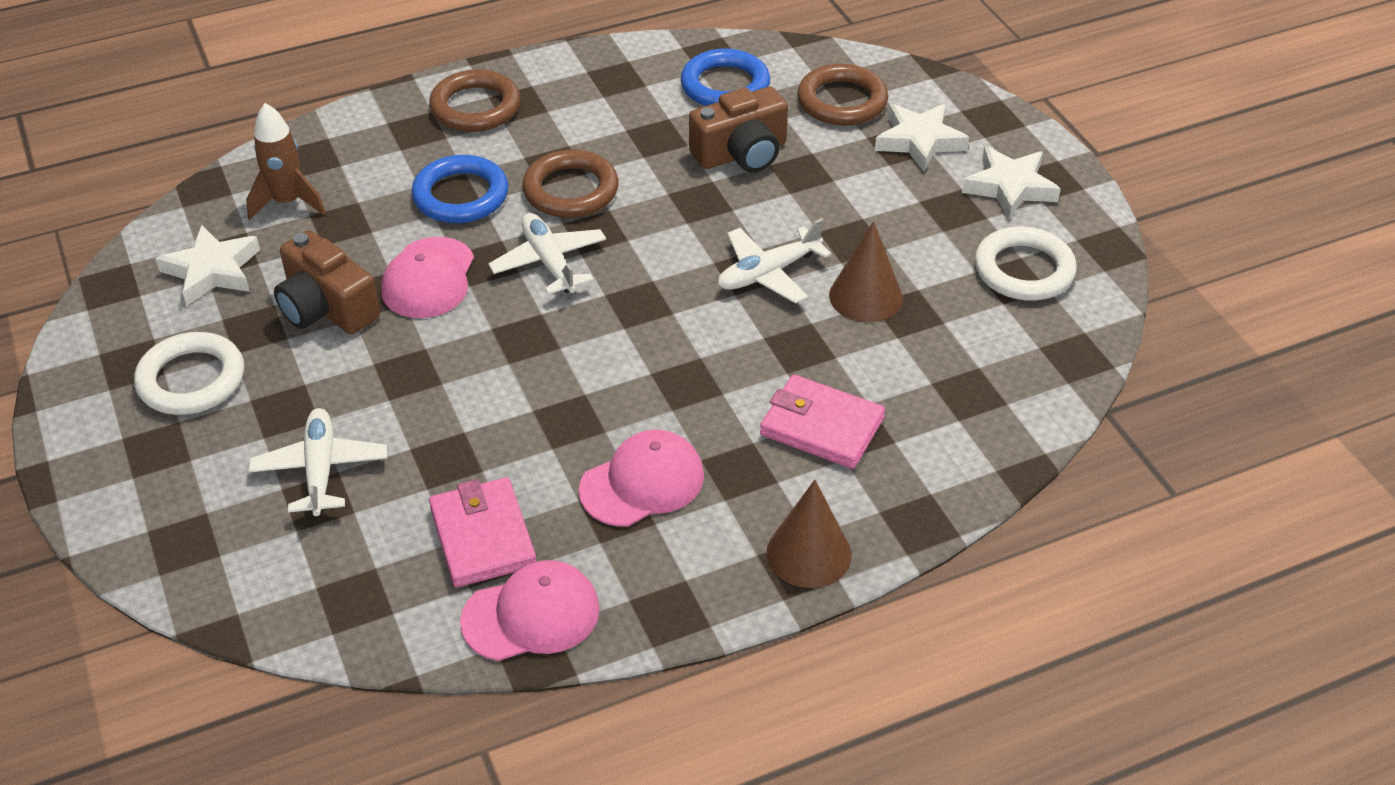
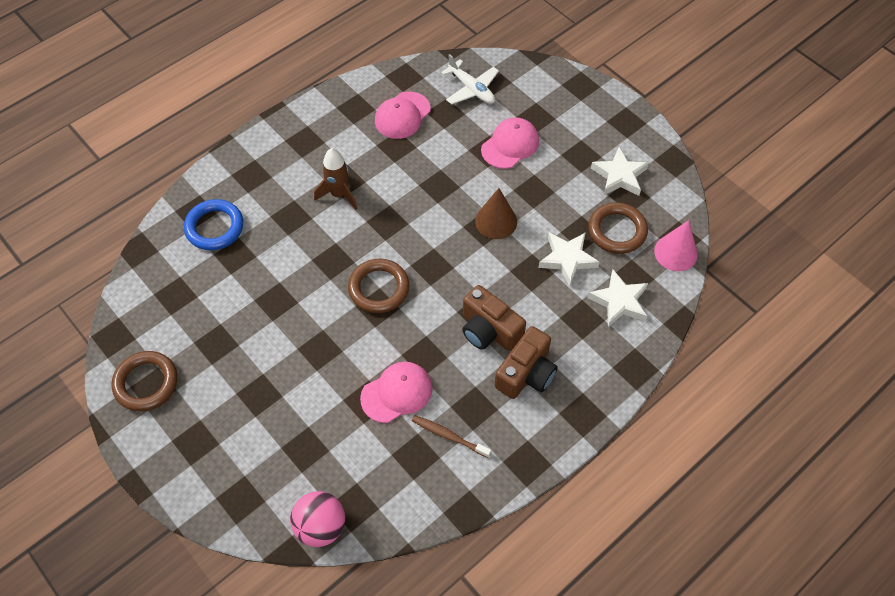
blue ring: 2 -> 1
brown cone: 2 -> 1
brown toothbrush: 0 -> 1
pink ball: 0 -> 1
pink cone: 0 -> 1
pink wallet: 2 -> 0
white plane: 3 -> 1
white ring: 2 -> 0

